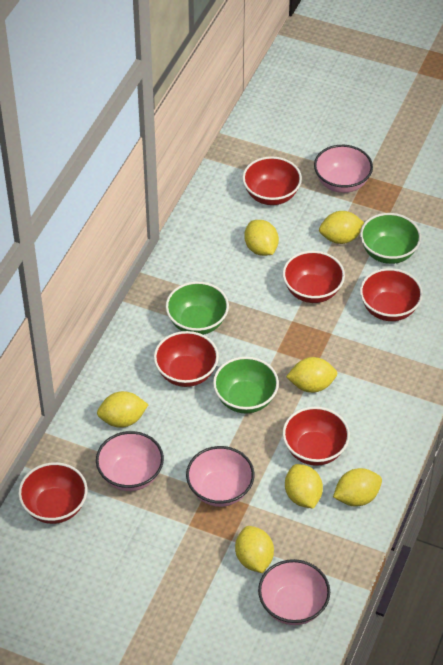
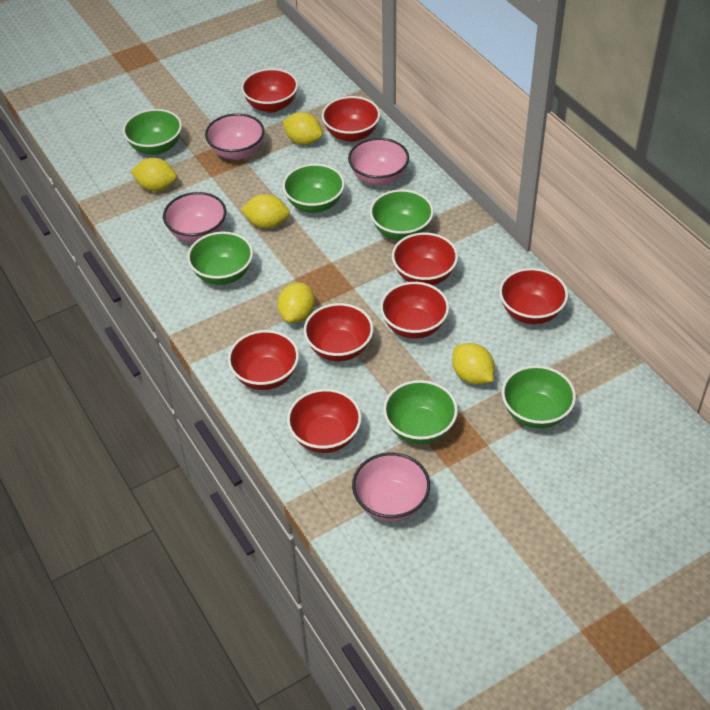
green bowl: 3 -> 6
red bowl: 6 -> 8
yellow lemon: 7 -> 5

